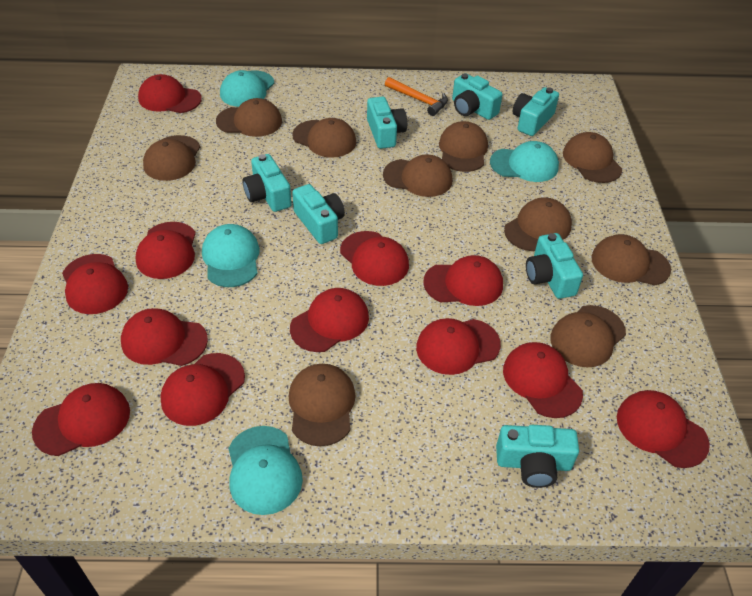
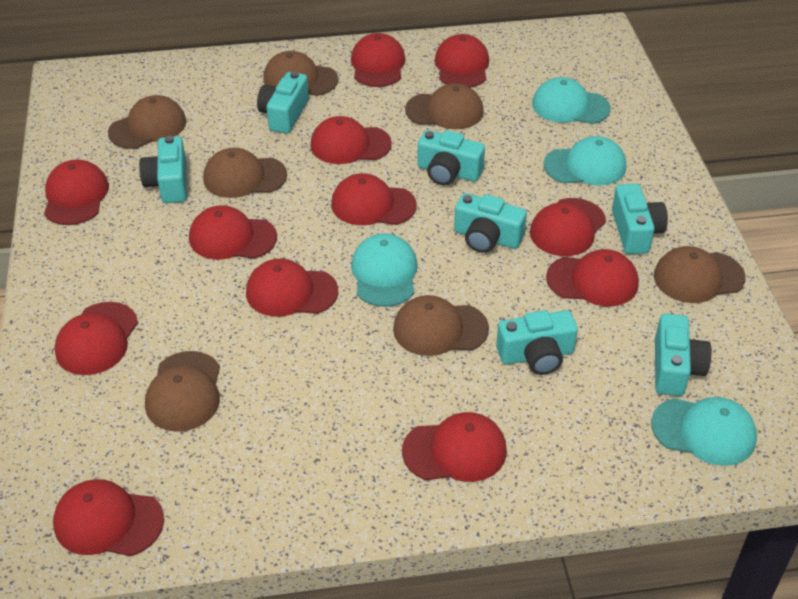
brown cap: 10 -> 7
orange hammer: 1 -> 0

